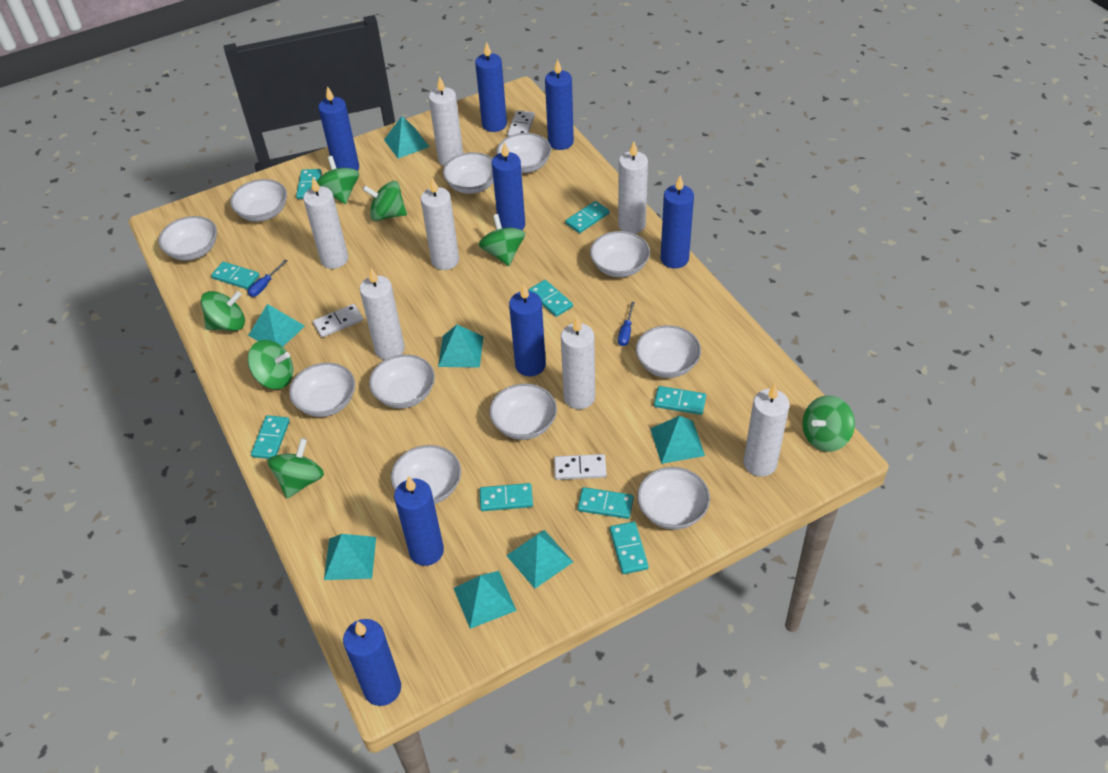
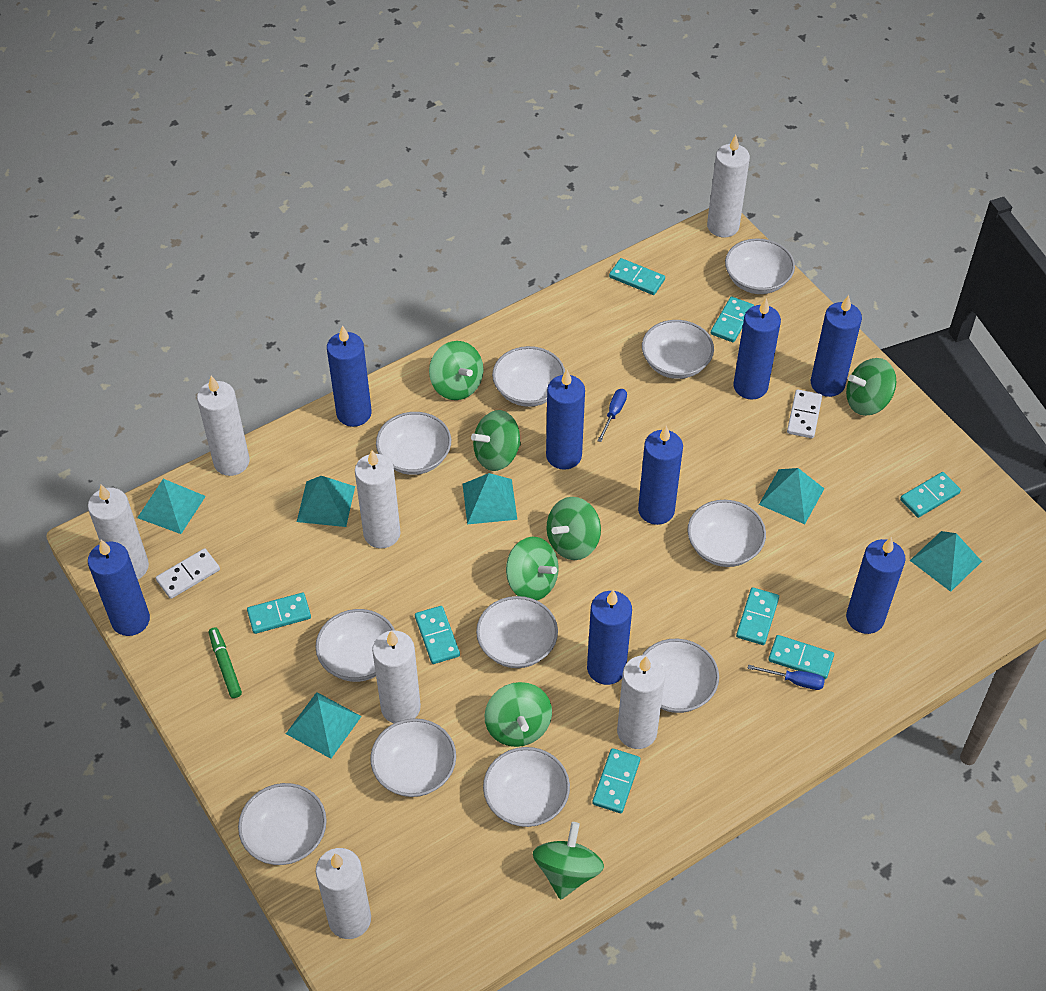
green marker: 0 -> 1
turquoise domino: 9 -> 8
turquoise pyramid: 7 -> 6
white domino: 3 -> 2

